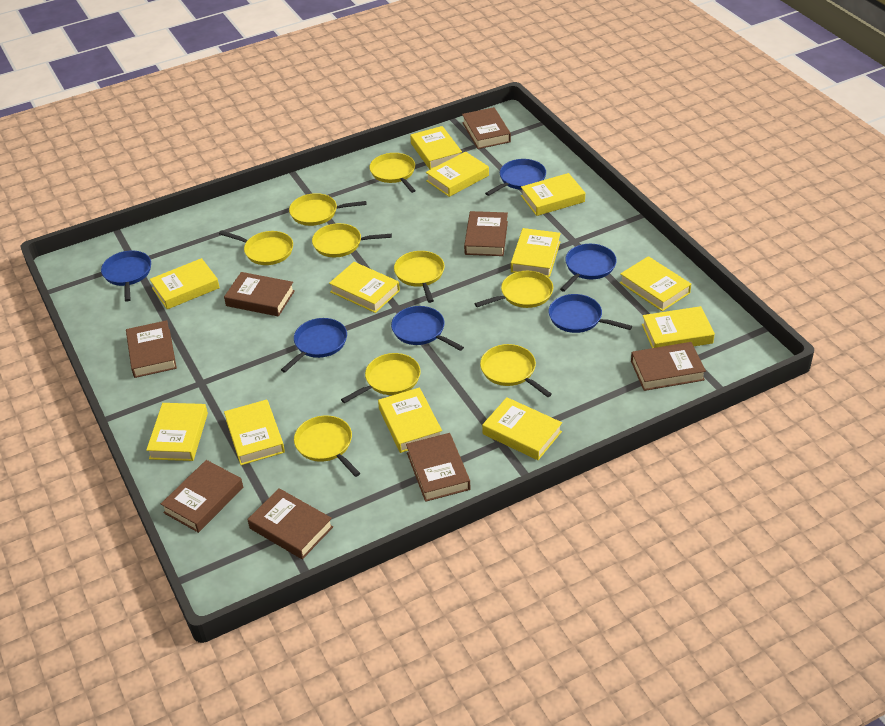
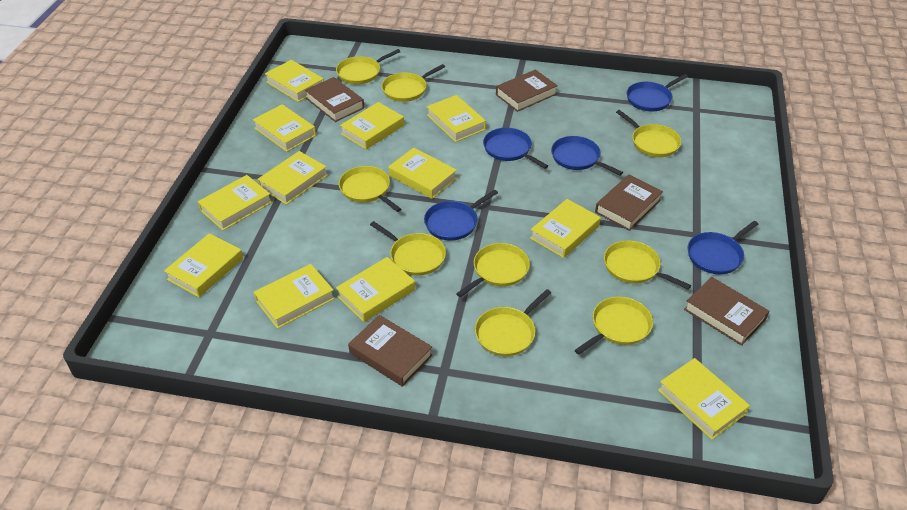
blue pan: 6 -> 5
brown book: 8 -> 5

